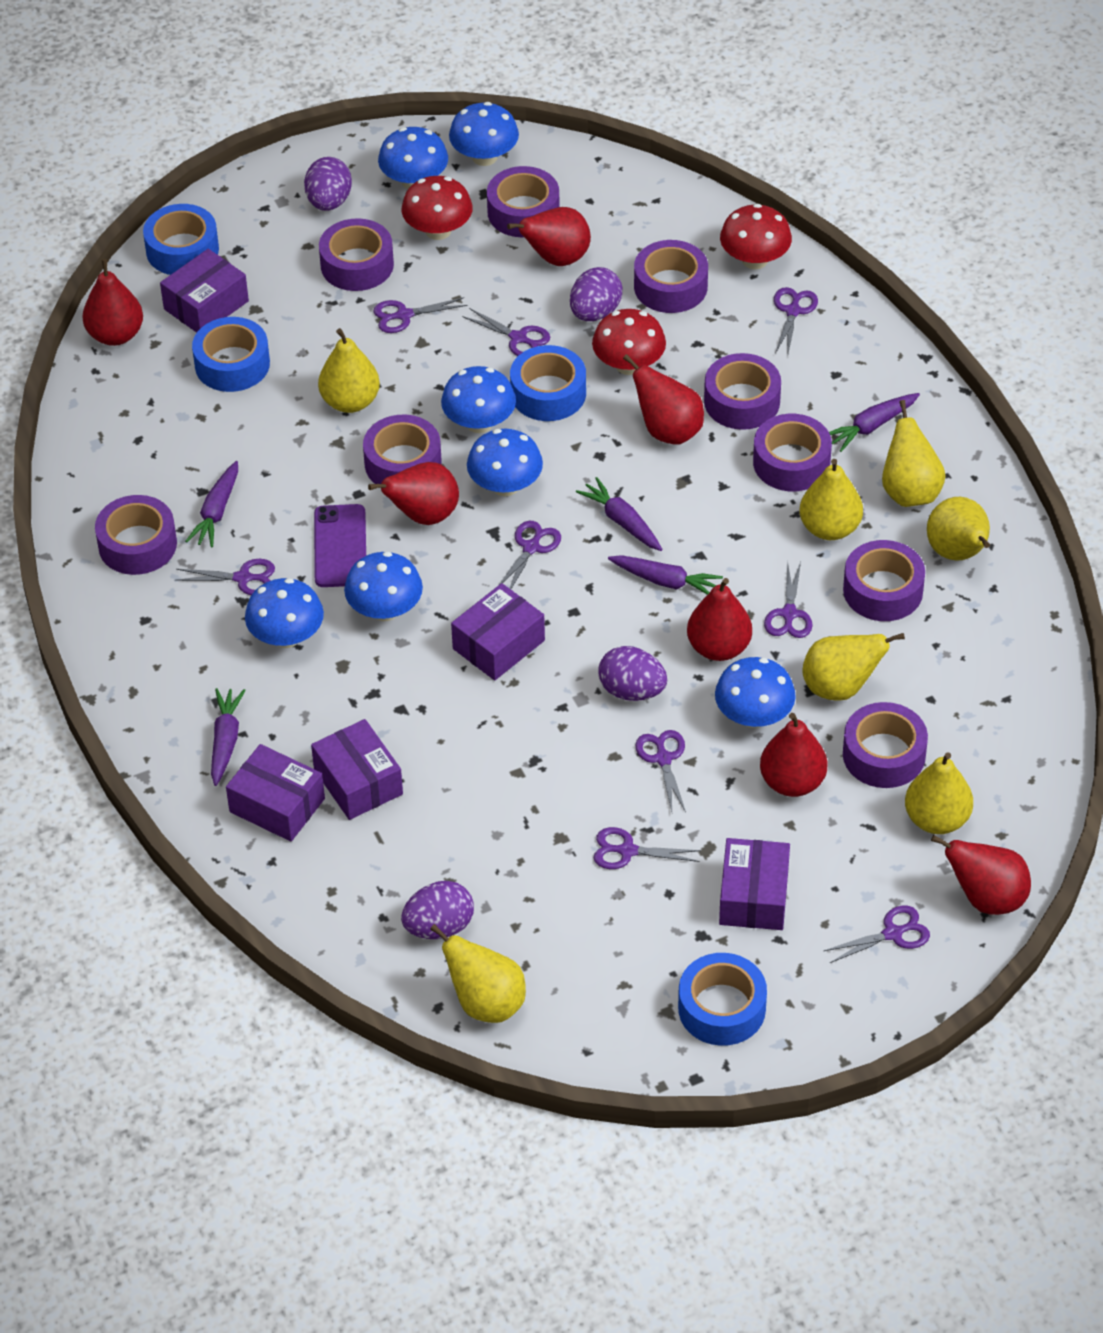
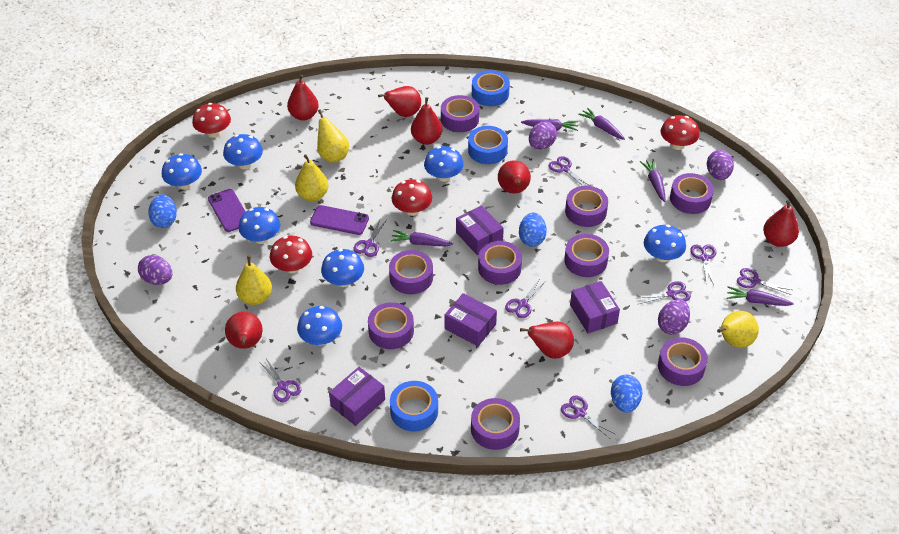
blue egg: 0 -> 3
blue tape: 4 -> 3
purple box: 5 -> 4
purple phone: 1 -> 2
purple scissors: 9 -> 8
red mushroom: 3 -> 4
yellow pear: 7 -> 4

